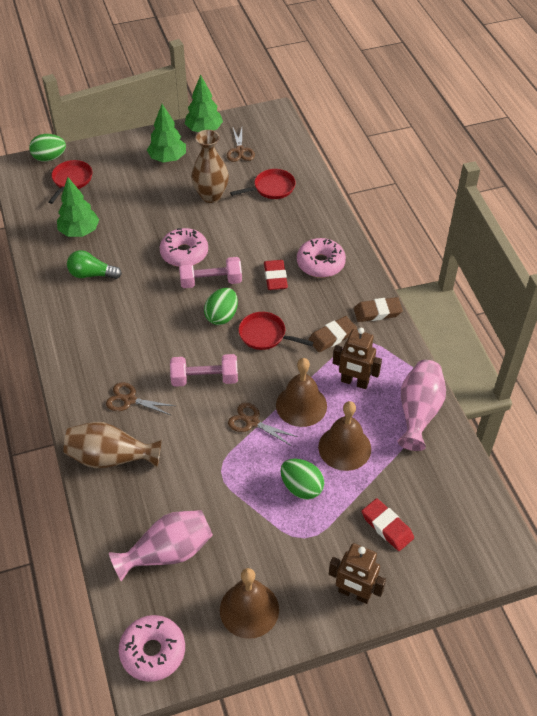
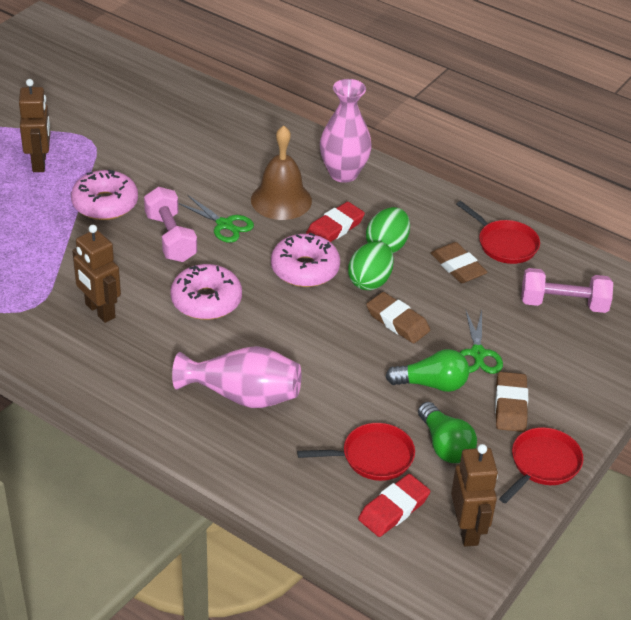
brown bell: 3 -> 1
brown eraser: 2 -> 3
brown robot: 2 -> 3
brown scissors: 3 -> 0
brown vase: 2 -> 0
green egg: 3 -> 2
green light bulb: 1 -> 2
green scissors: 0 -> 2
green tree: 3 -> 0

